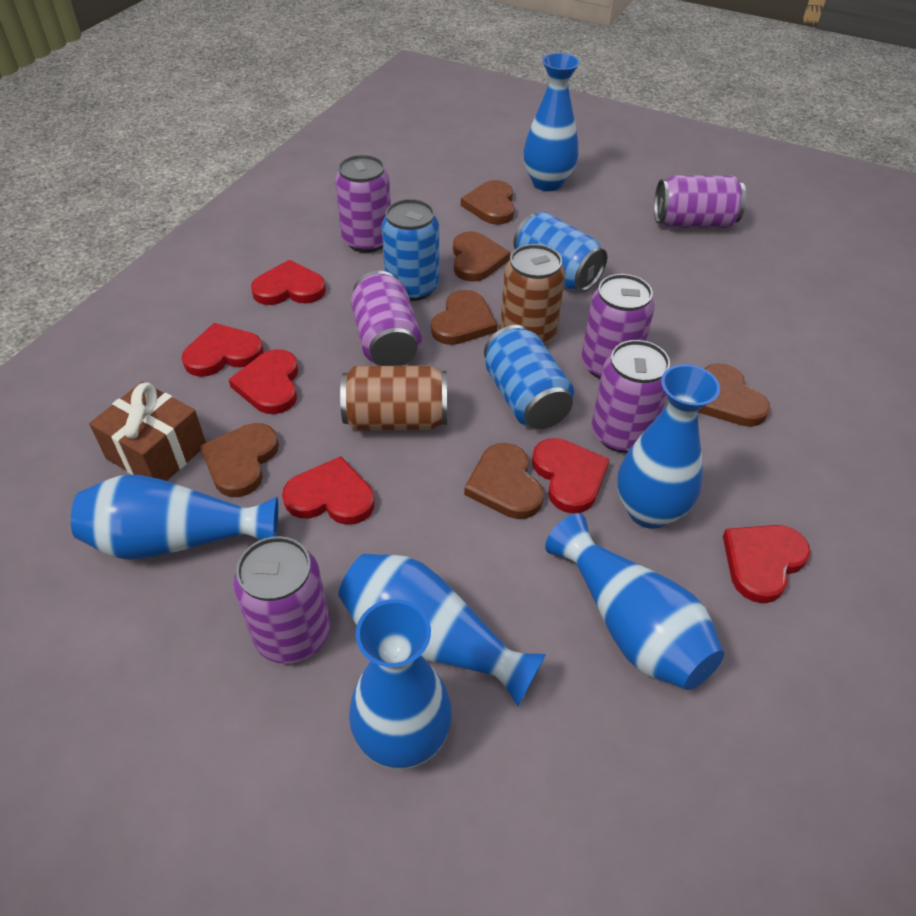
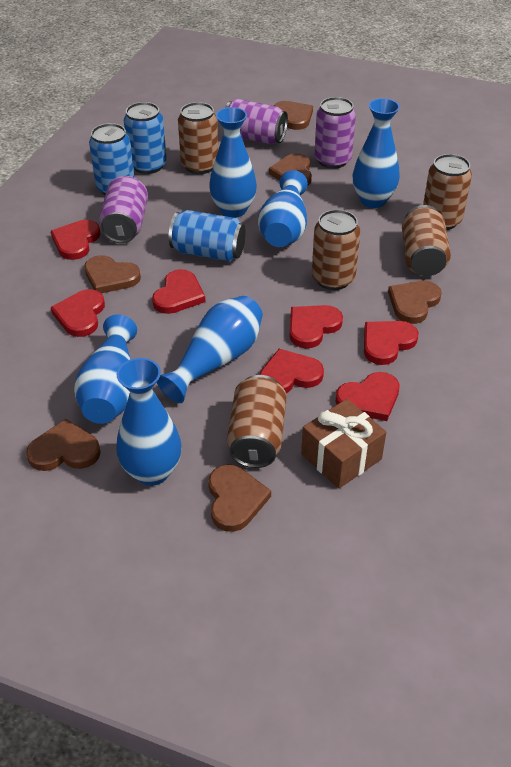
brown can: 2 -> 5
purple can: 6 -> 3
red heart: 6 -> 7

